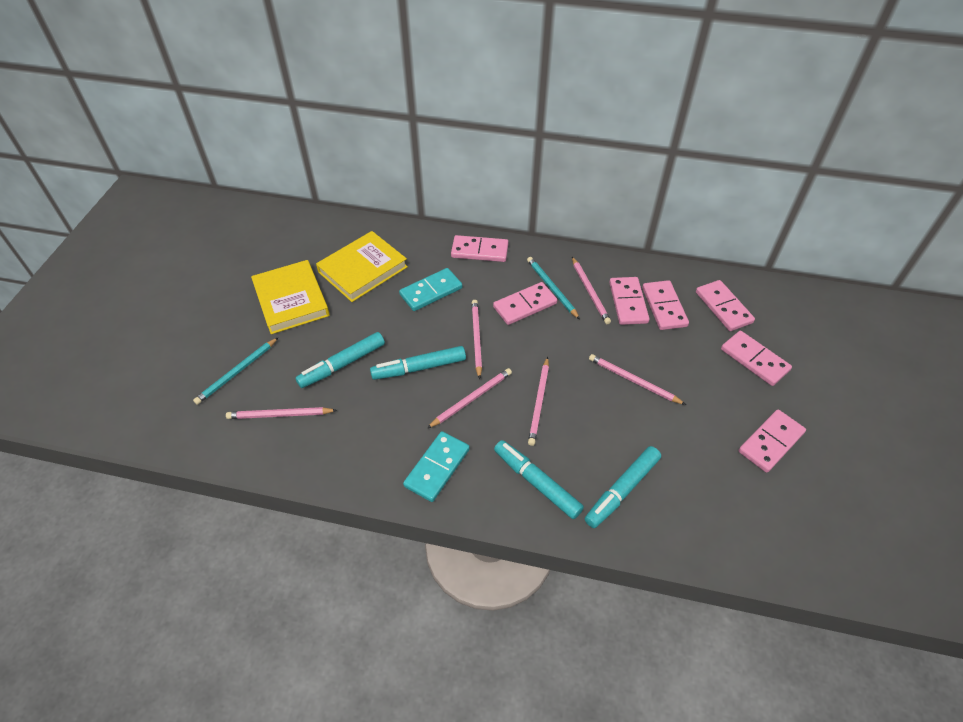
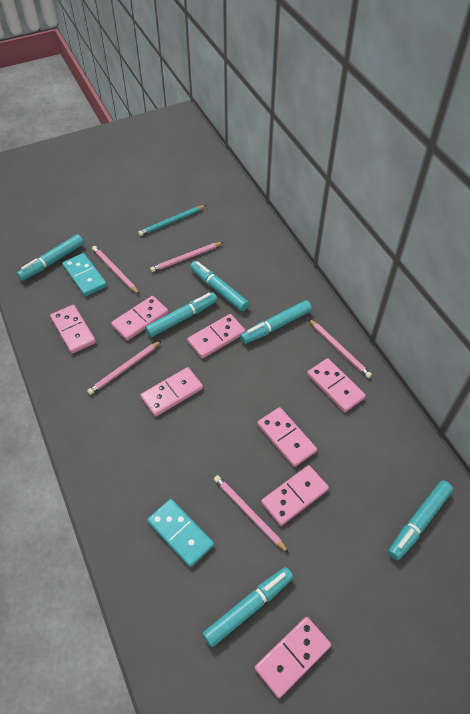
pink domino: 7 -> 8
pink pencil: 6 -> 5
turquoise marker: 4 -> 6
turquoise pencil: 2 -> 1
yellow book: 2 -> 0

